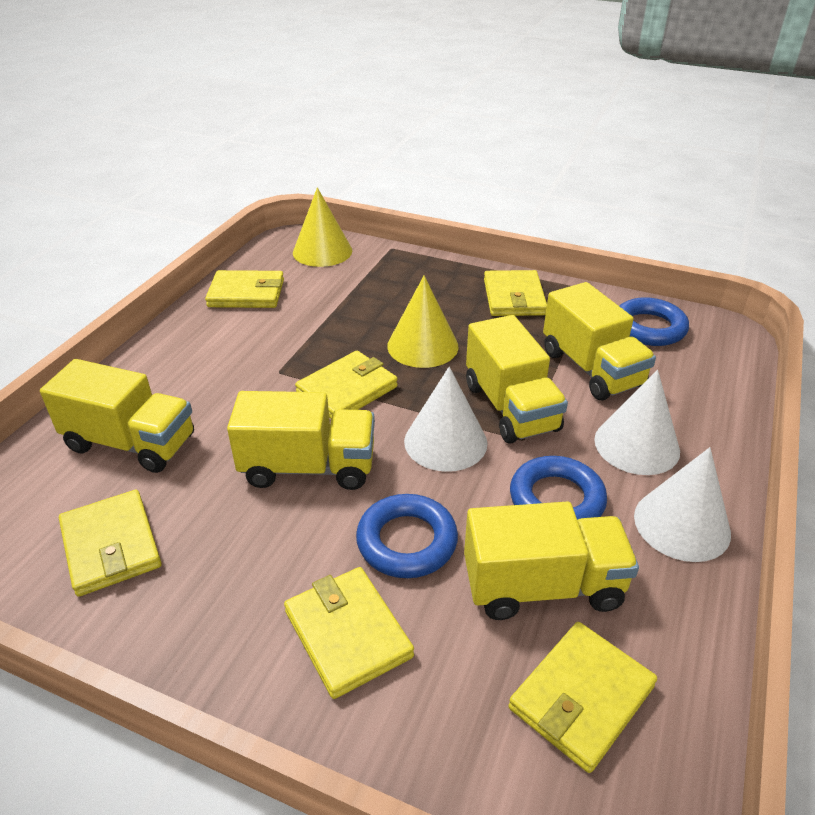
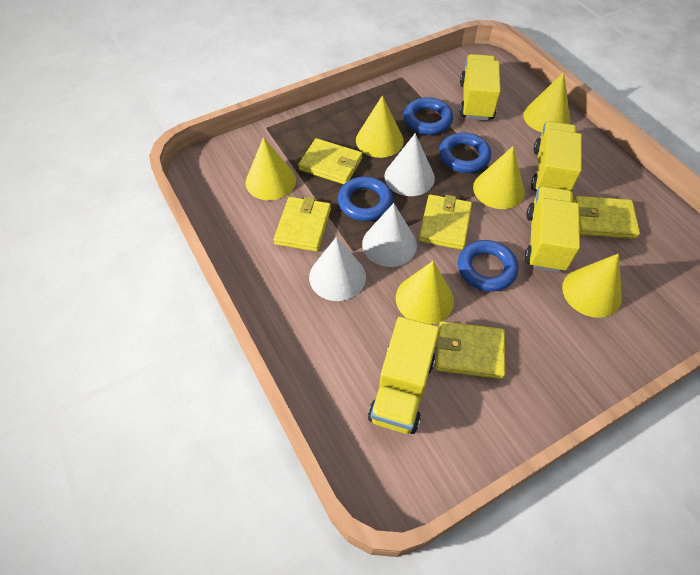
blue ring: 3 -> 4
yellow cone: 2 -> 6
yellow truck: 5 -> 4
yellow wallet: 6 -> 5

